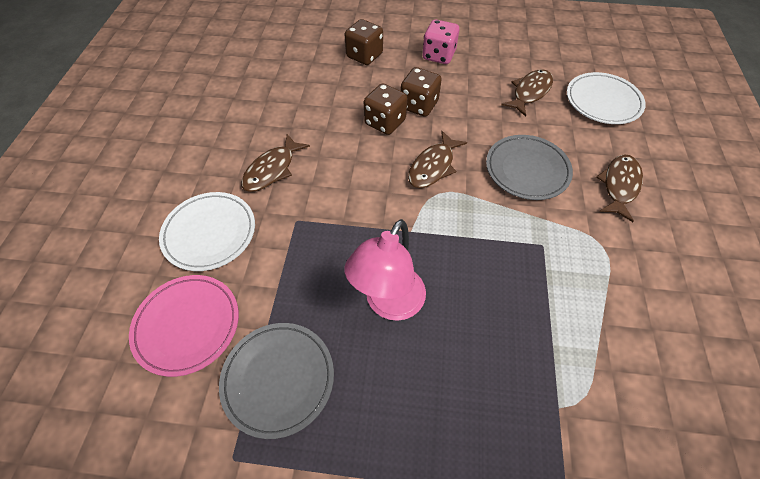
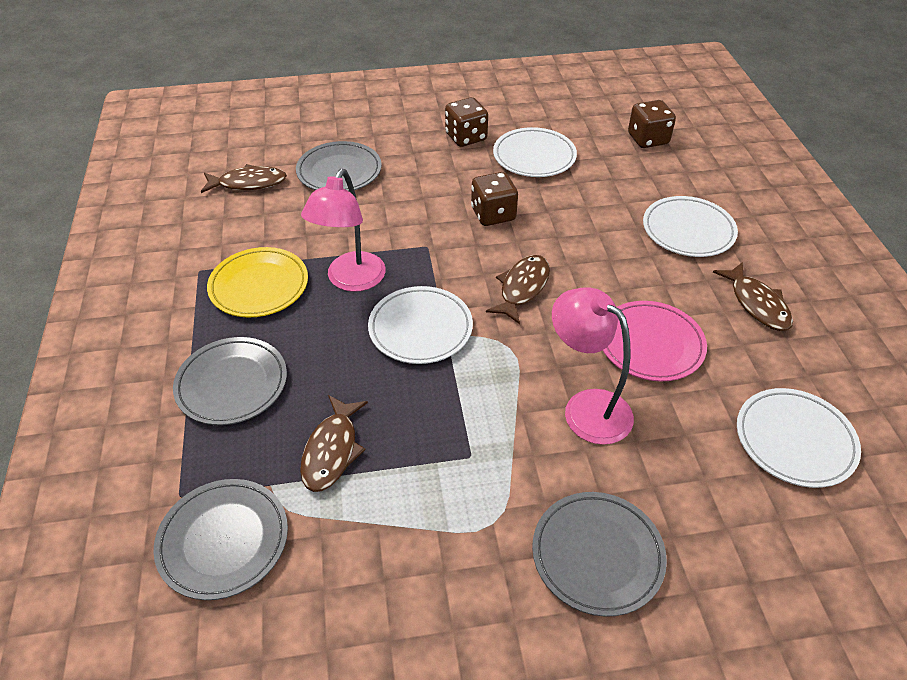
grey plate: 2 -> 4
pink dice: 1 -> 0
pink lamp: 1 -> 2
white plate: 2 -> 4
yellow plate: 0 -> 1

